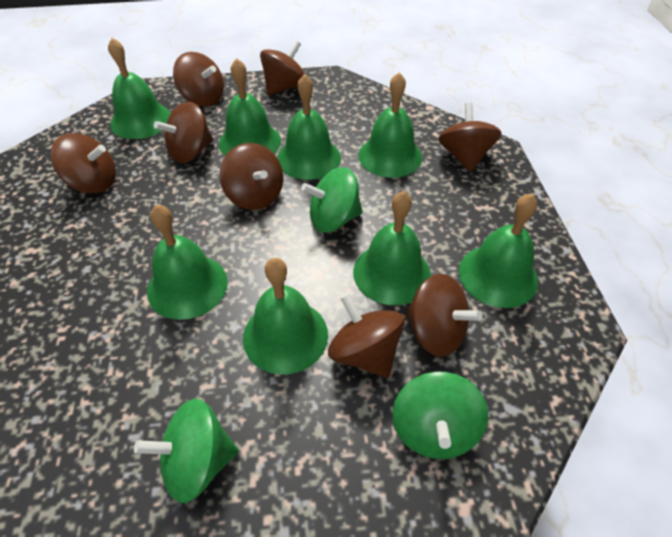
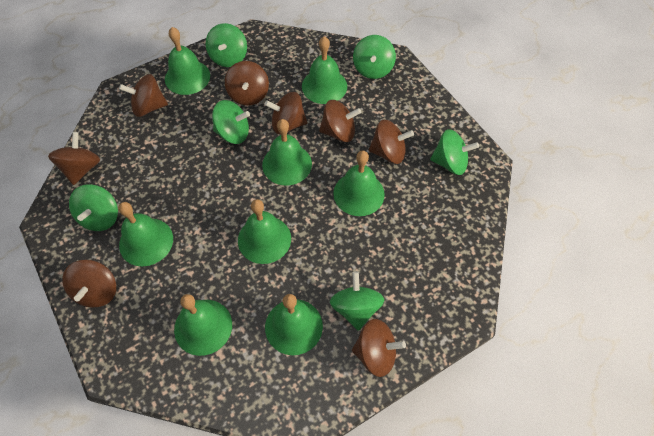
green spinning top: 3 -> 6

